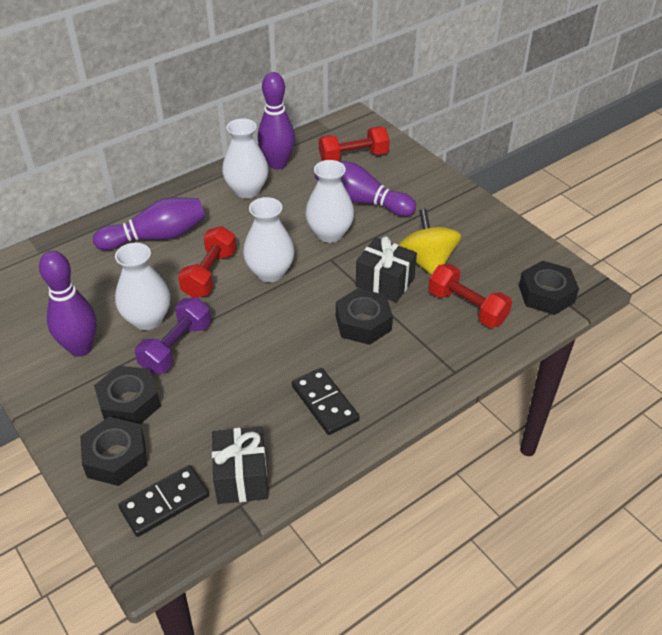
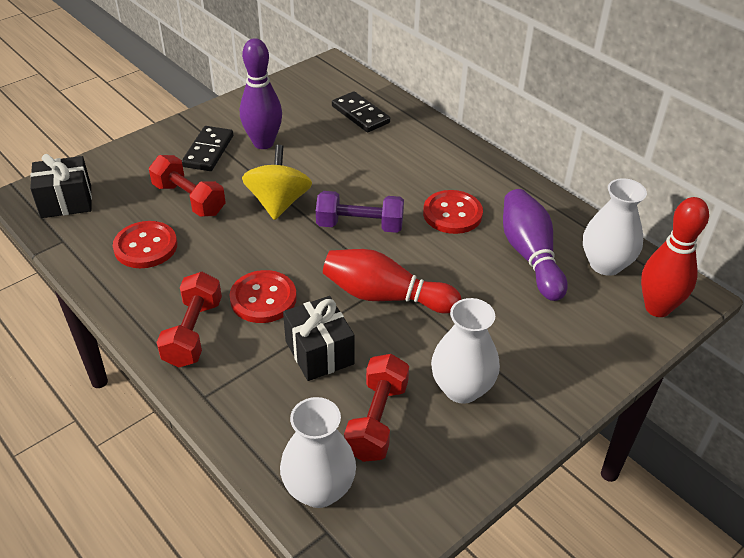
black nut: 4 -> 0
purple bowling pin: 4 -> 2
red bowling pin: 0 -> 2
red button: 0 -> 3
white vase: 4 -> 3

